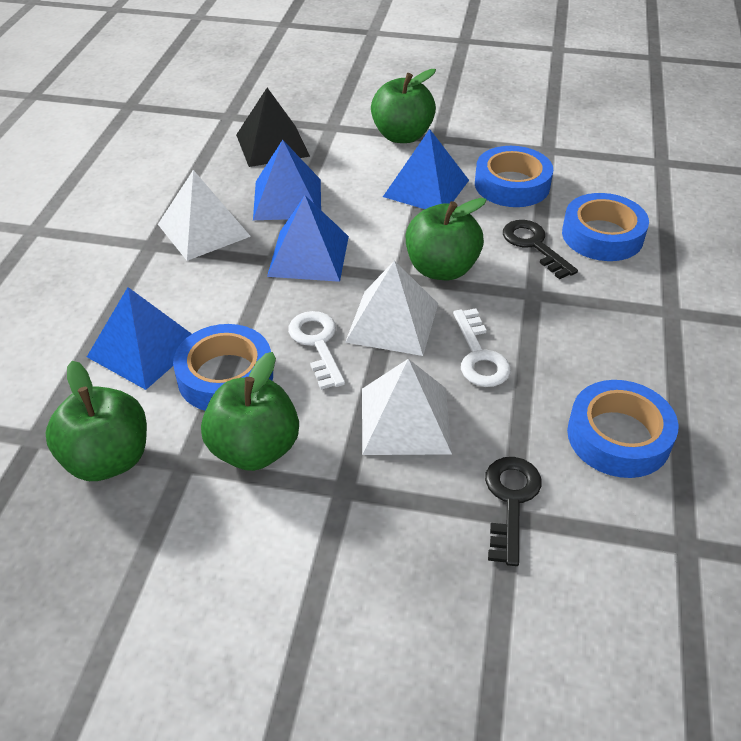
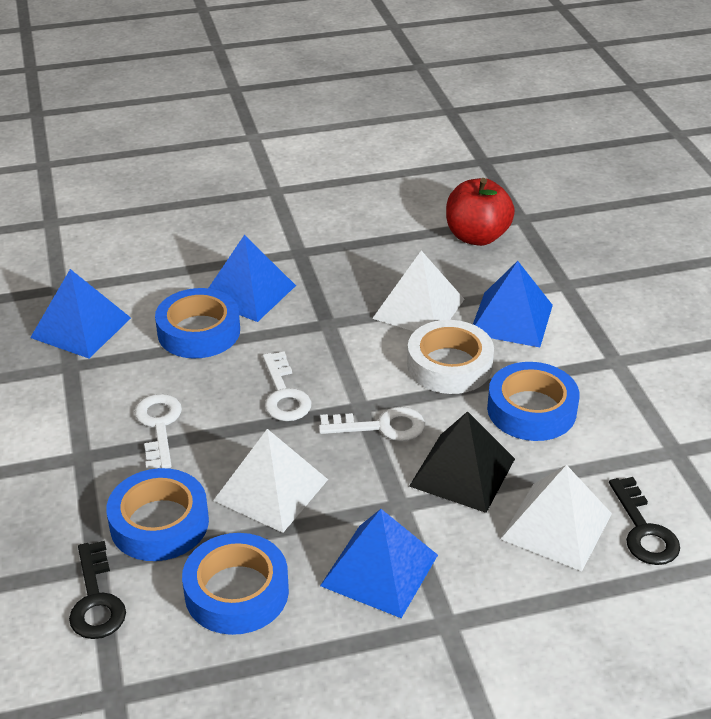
green apple: 4 -> 0
red apple: 0 -> 1
white key: 2 -> 3
white tape: 0 -> 1

